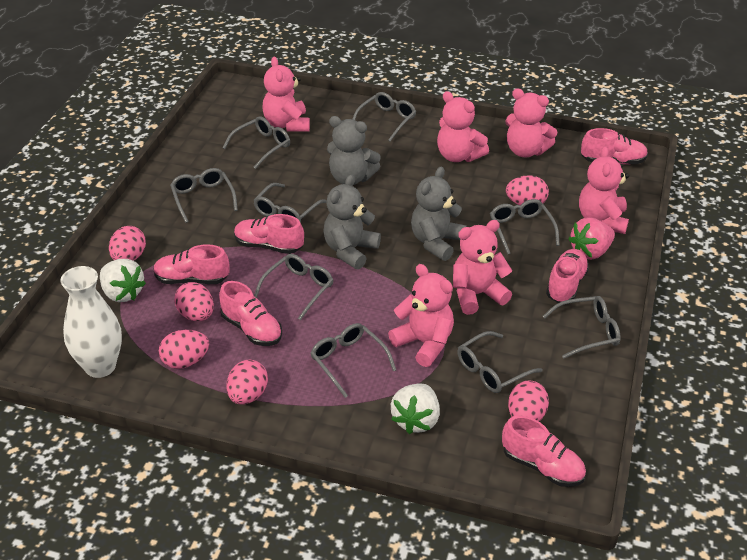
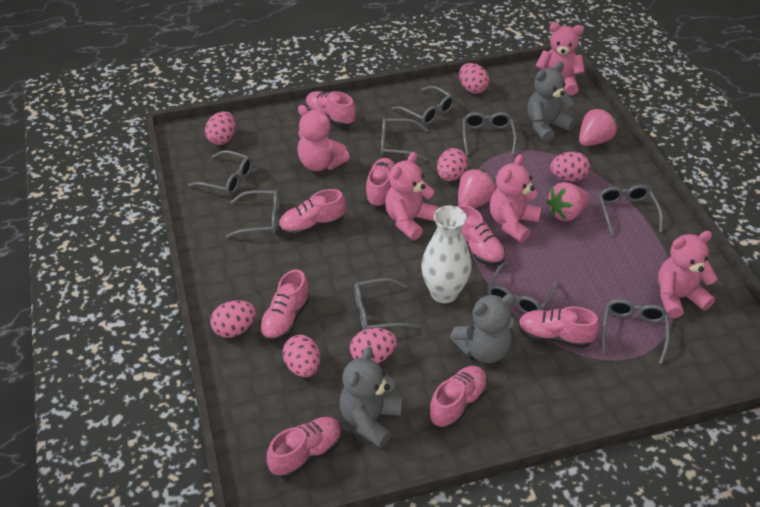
pink egg: 6 -> 7
pink shoe: 6 -> 8
pink strawberry: 1 -> 3
pink teddy bear: 6 -> 5
white strawberry: 2 -> 0

